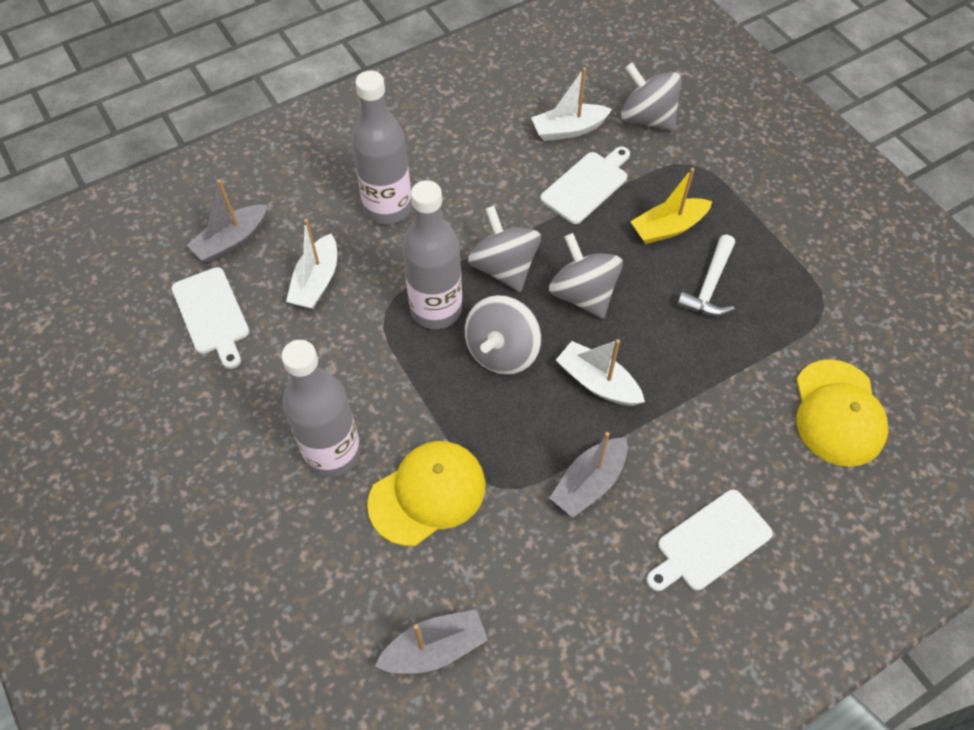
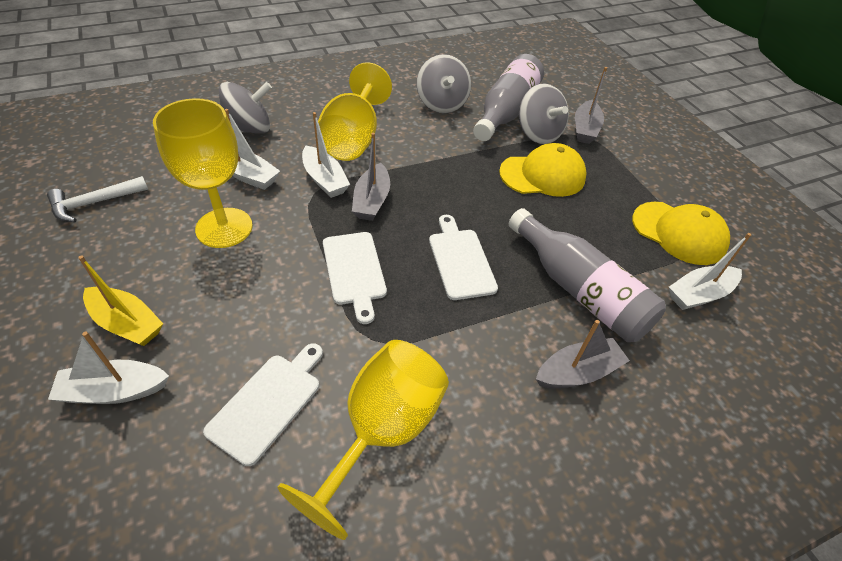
grey bottle: 3 -> 2
grey spinning top: 4 -> 3
white boat: 3 -> 4
yellow goblet: 0 -> 3

